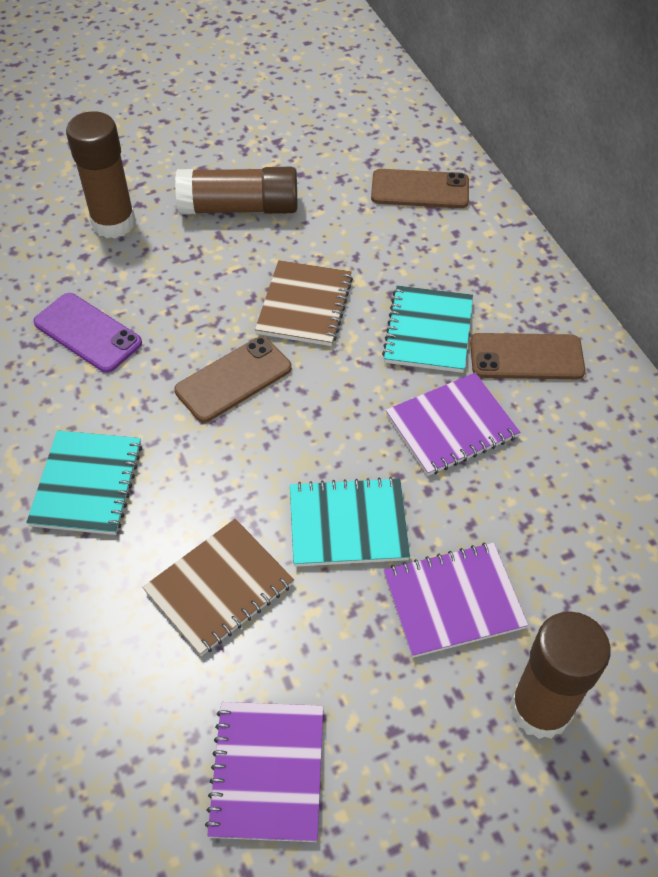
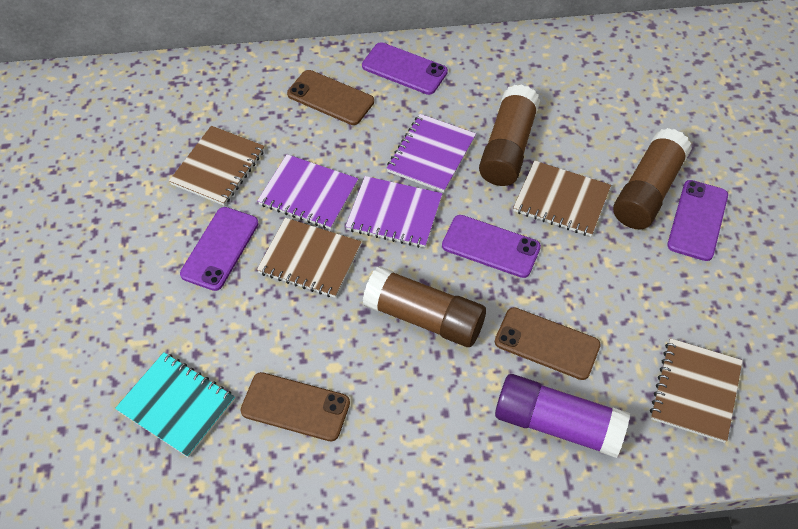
brown notebook: 2 -> 4
purple glue stick: 0 -> 1
purple phone: 1 -> 4
turquoise notebook: 3 -> 1

